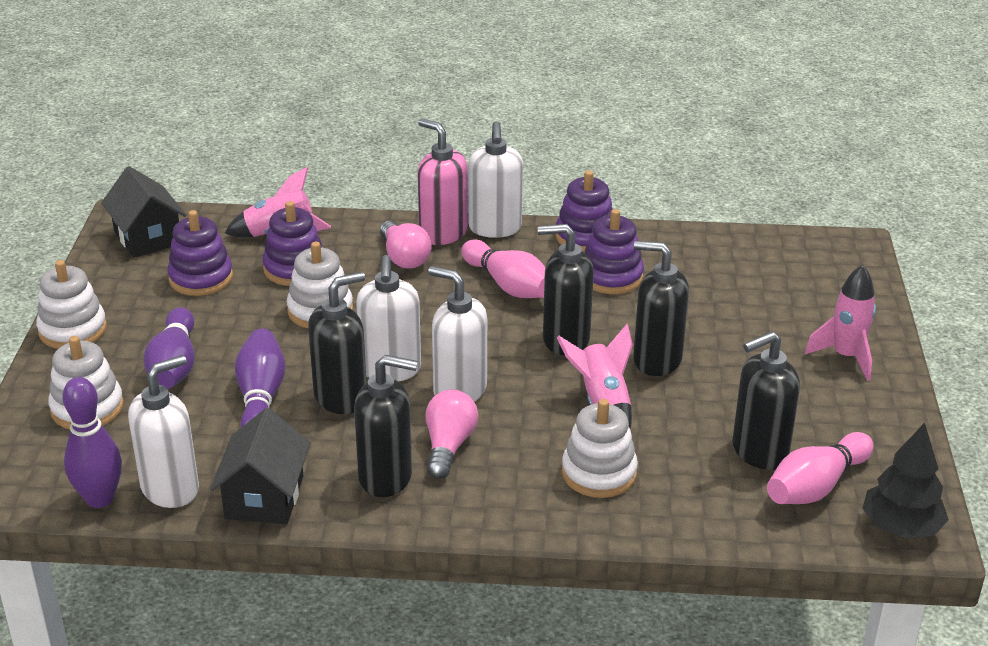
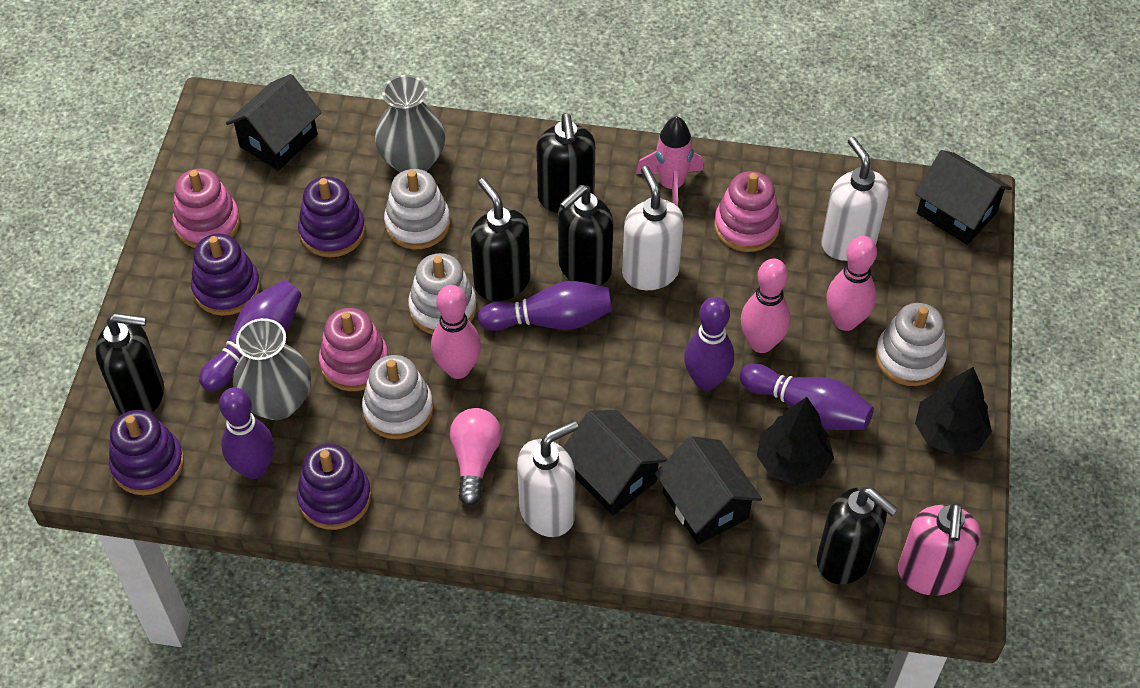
black house: 2 -> 4
black tree: 1 -> 2
grey vase: 0 -> 2
pink bowling pin: 2 -> 3
pink light bulb: 2 -> 1
pink rocket: 3 -> 1
pink stacking toy: 0 -> 3
purple bowling pin: 3 -> 5
white soap dispenser: 4 -> 3

